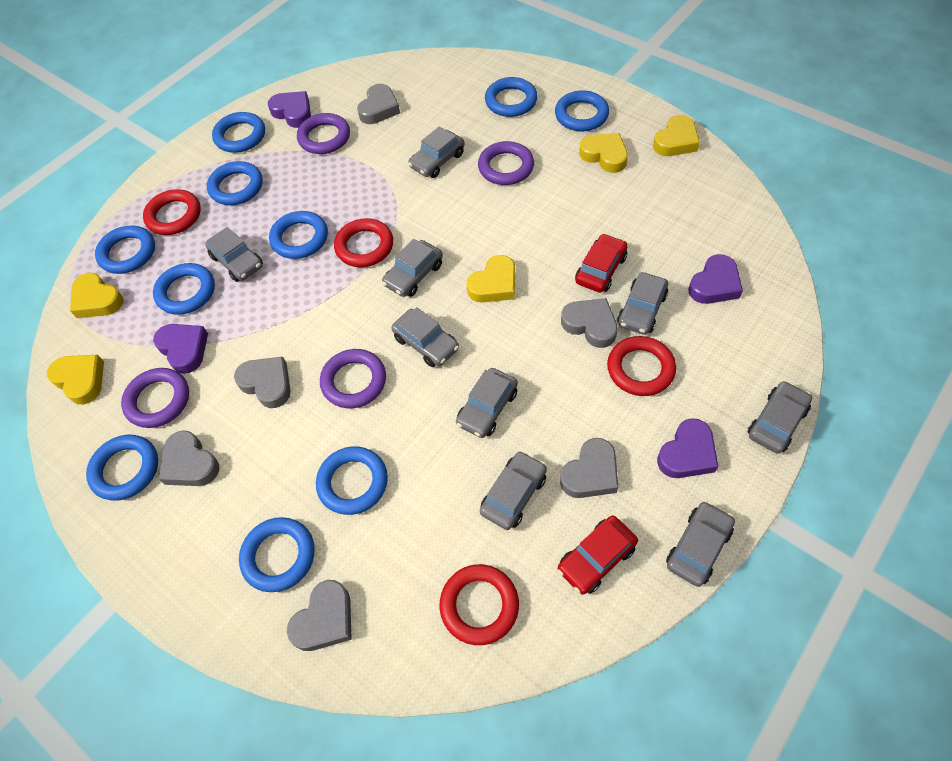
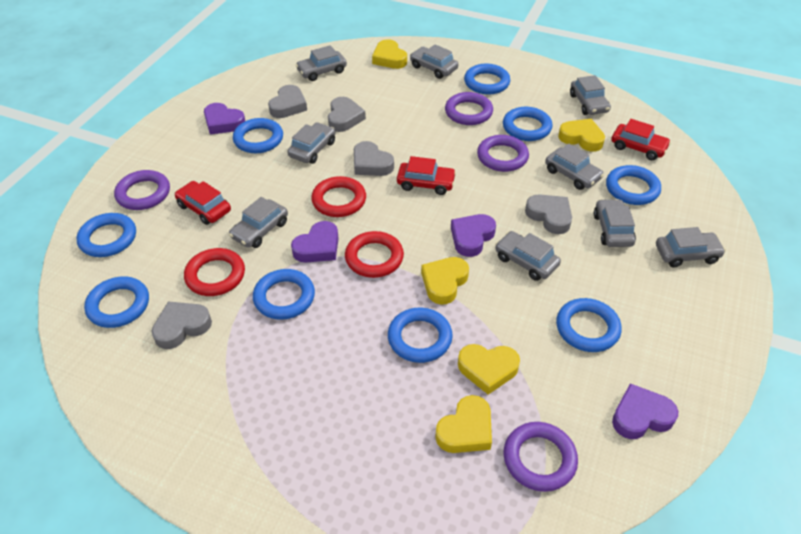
blue ring: 10 -> 9
grey heart: 6 -> 5
red car: 2 -> 3
red ring: 4 -> 3

